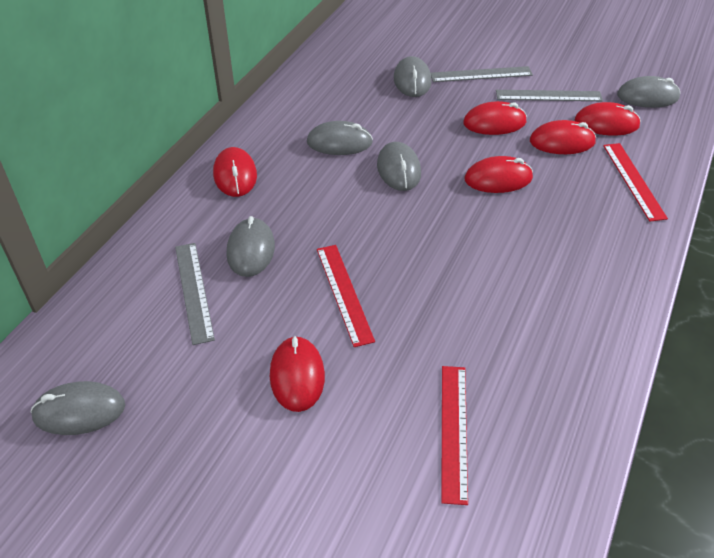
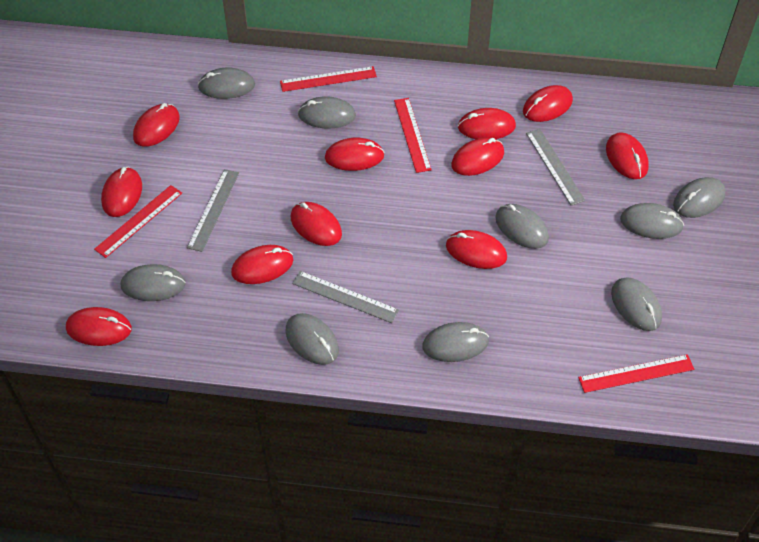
grey mouse: 6 -> 9
red mouse: 6 -> 11
red ruler: 3 -> 4

